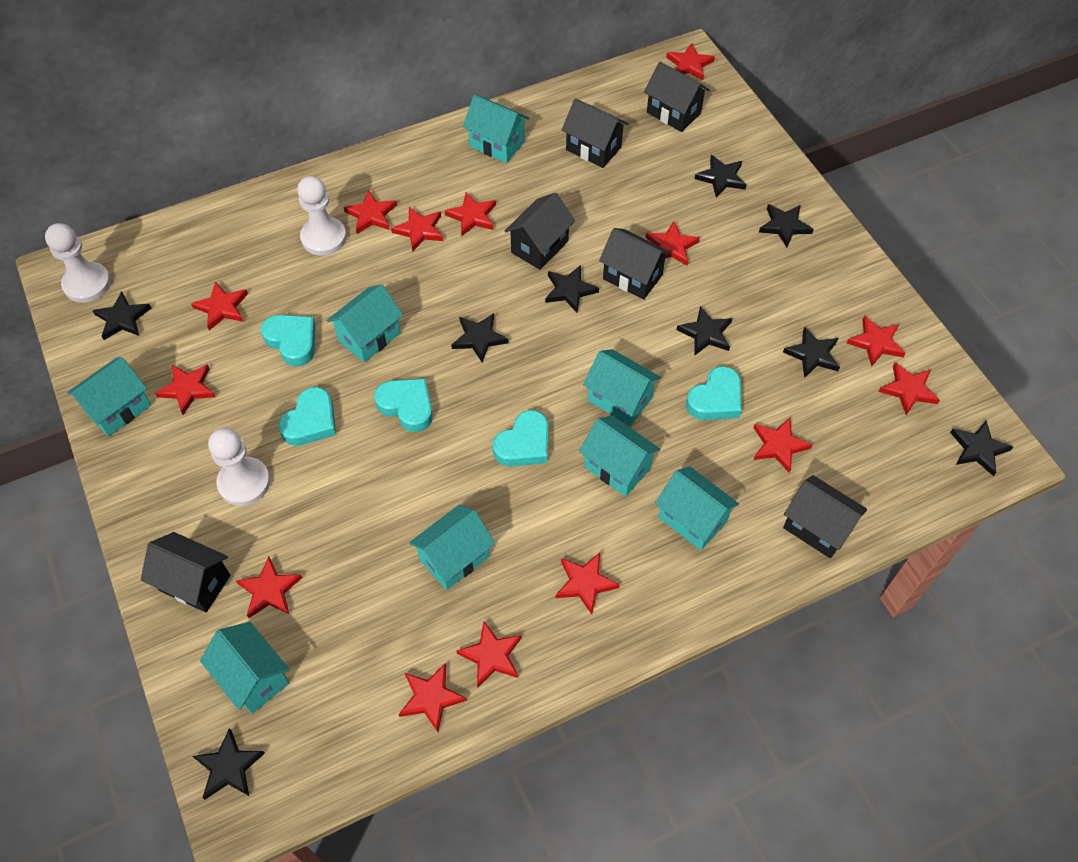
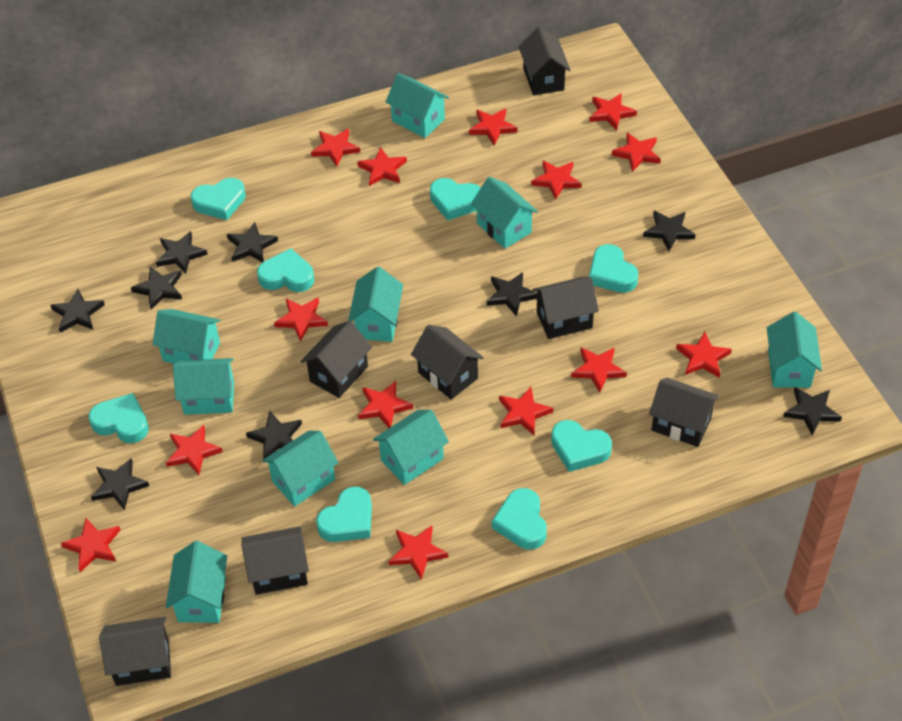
black house: 6 -> 7
turquoise heart: 5 -> 8
turquoise house: 8 -> 9
white pawn: 3 -> 0

